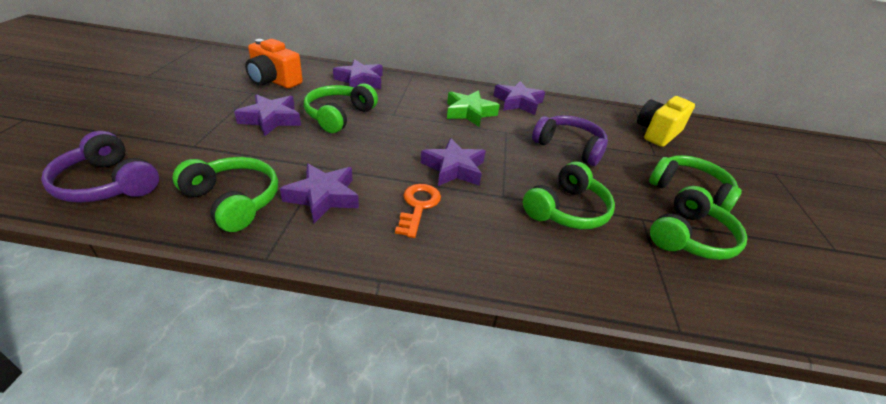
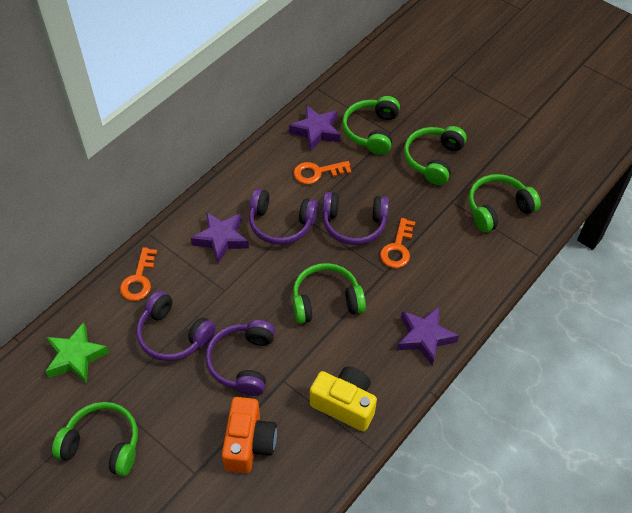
orange key: 1 -> 3
purple headphones: 2 -> 4
purple star: 5 -> 3

